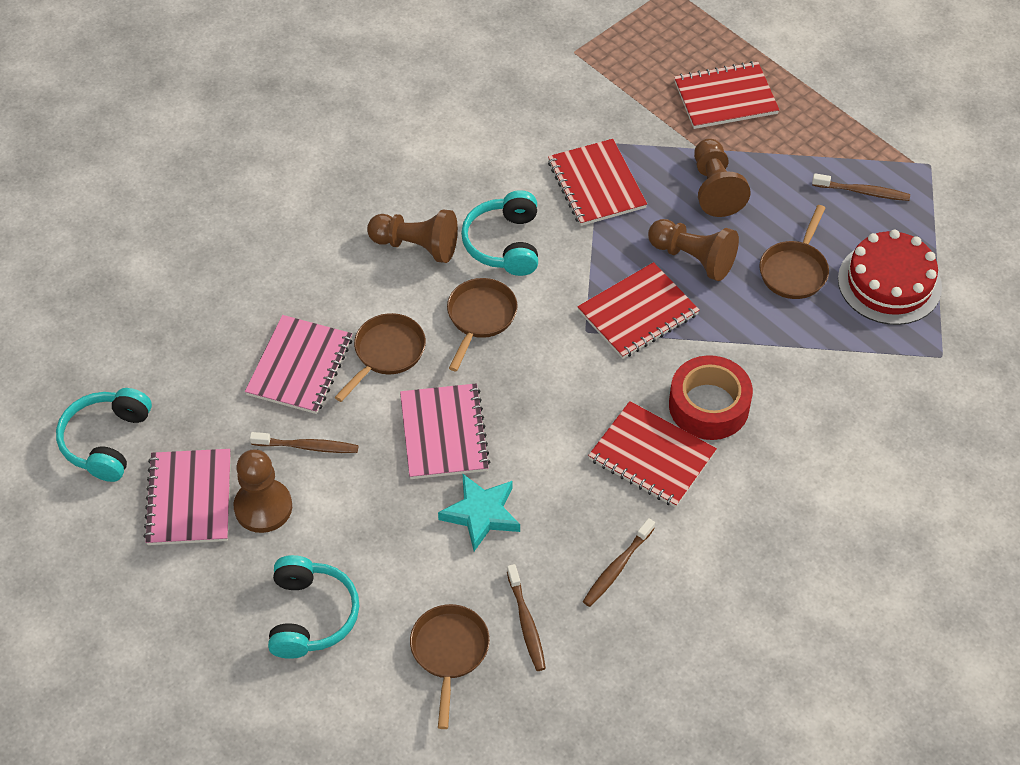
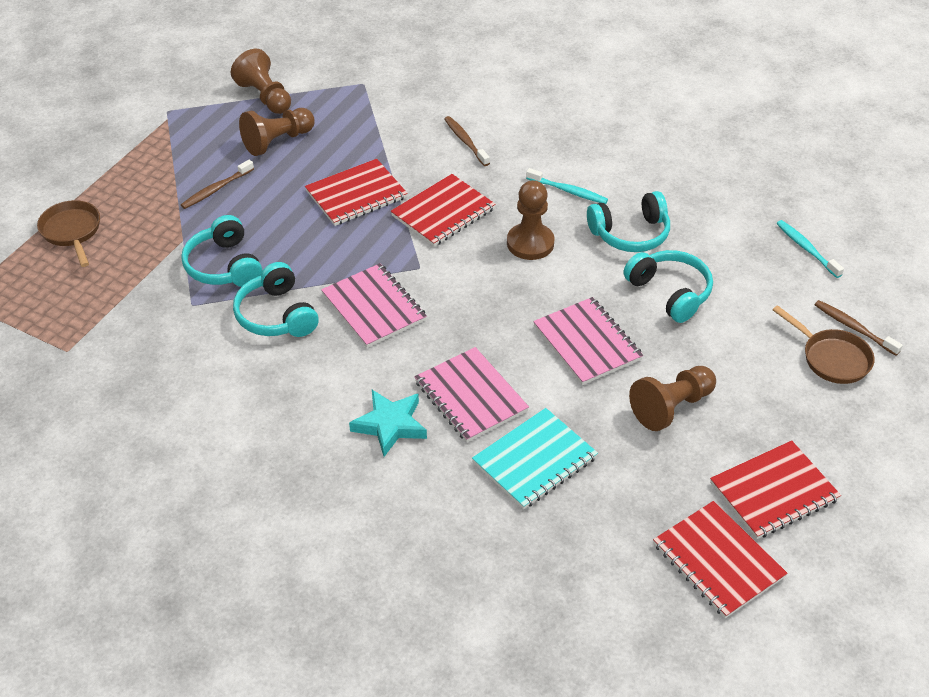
brown pan: 4 -> 2
brown toothbrush: 4 -> 3
red cake: 1 -> 0
red tape: 1 -> 0
turquoise headphones: 3 -> 4
turquoise notebook: 0 -> 1
turquoise toothbrush: 0 -> 2

